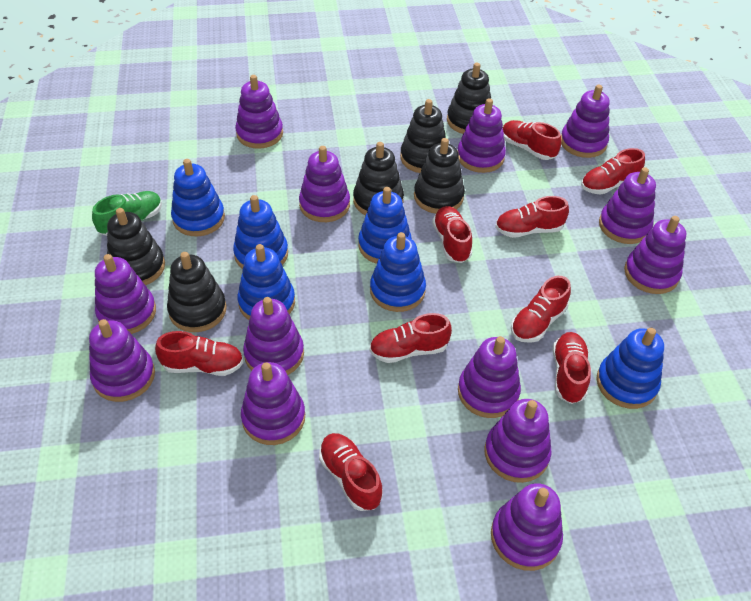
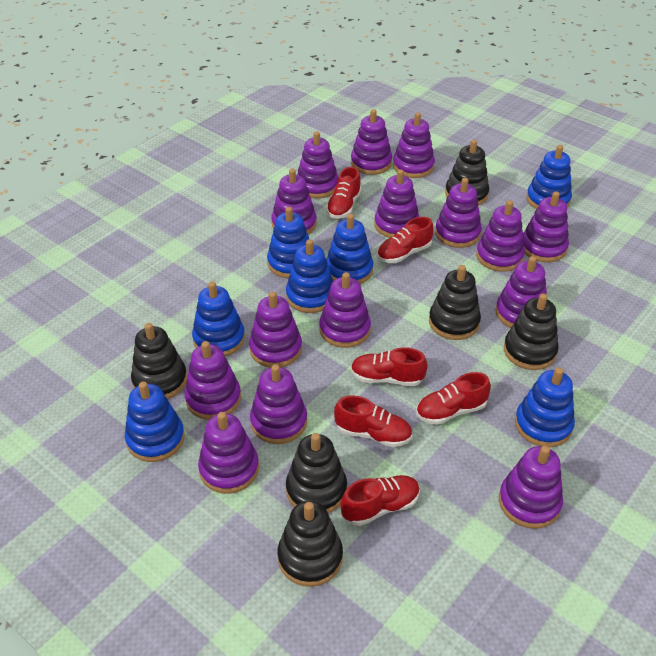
blue stacking toy: 6 -> 7
green shoe: 1 -> 0
purple stacking toy: 13 -> 15
red shoe: 9 -> 6

